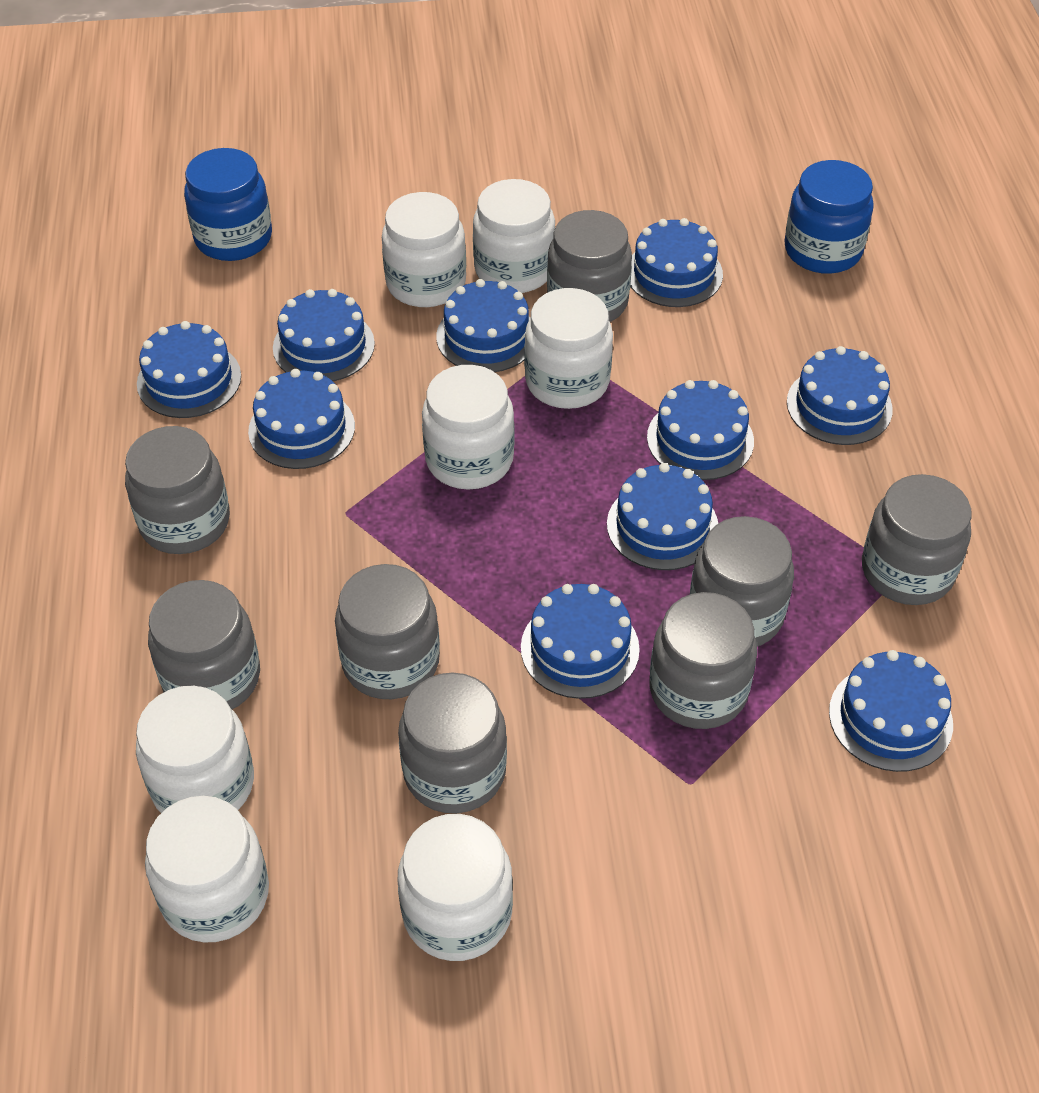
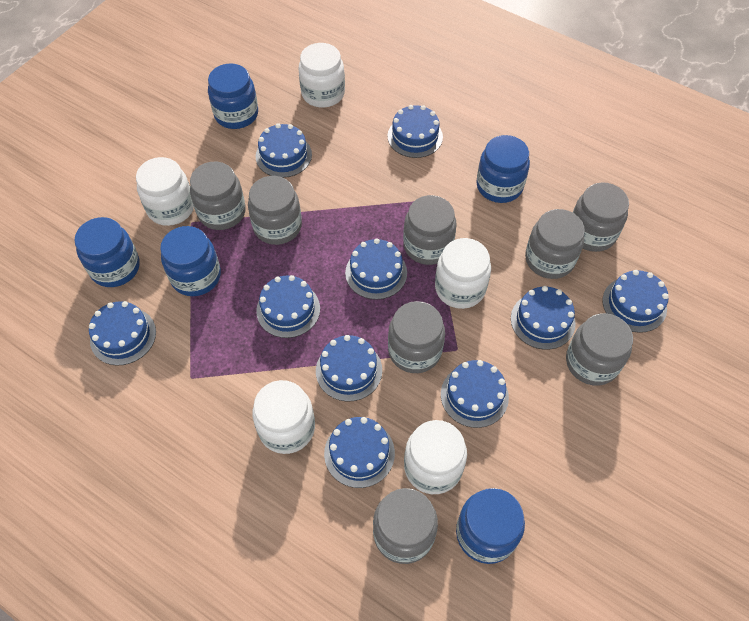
blue jar: 2 -> 5
white jar: 7 -> 5

